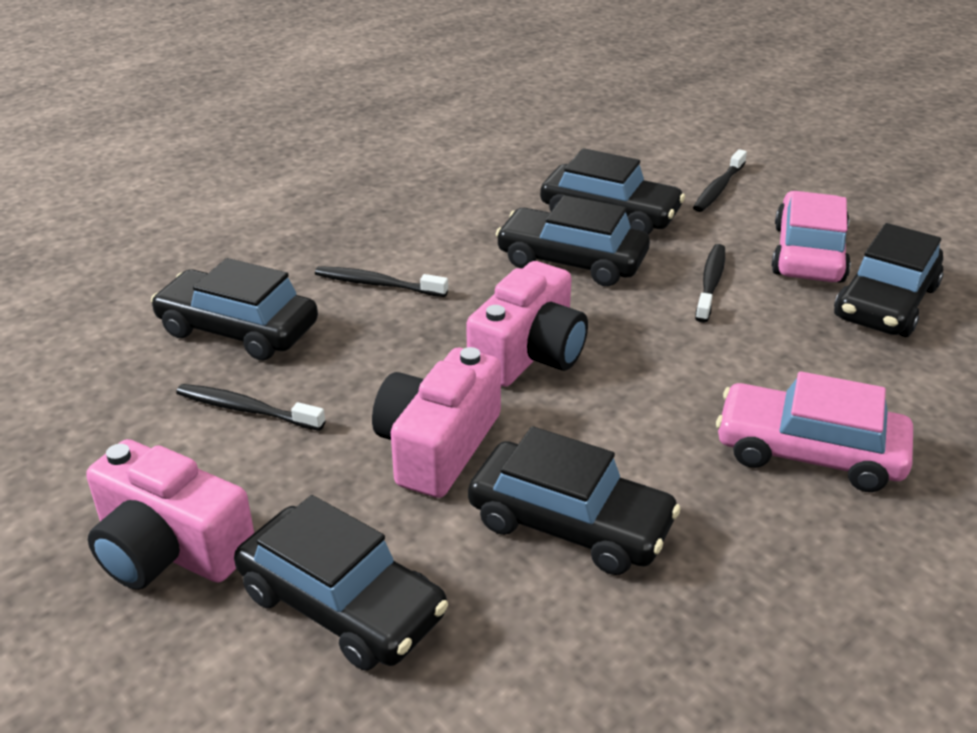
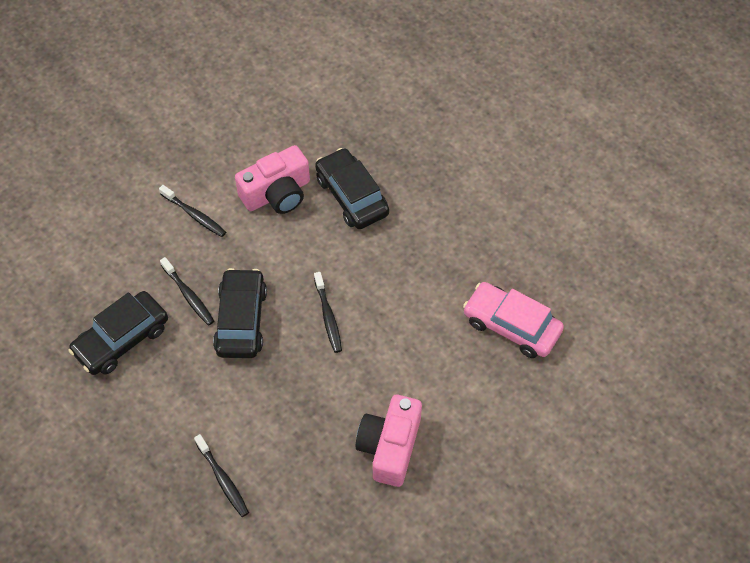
black car: 6 -> 3
pink camera: 3 -> 2
pink car: 2 -> 1

